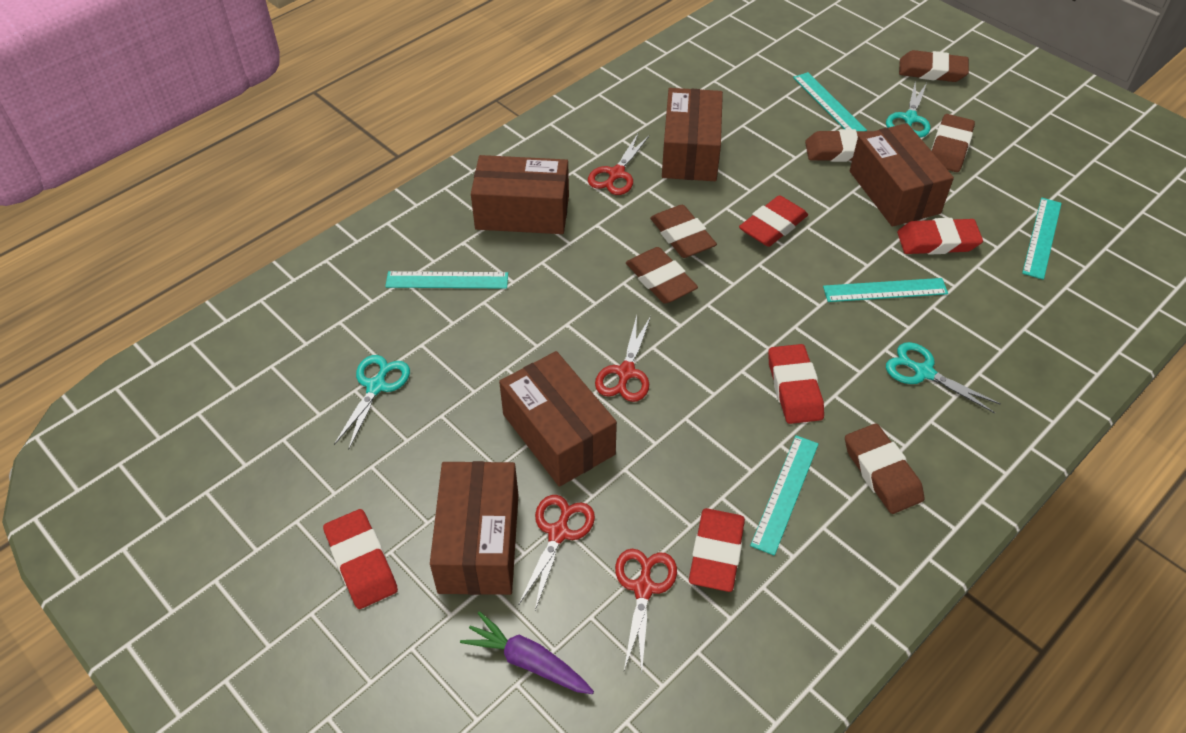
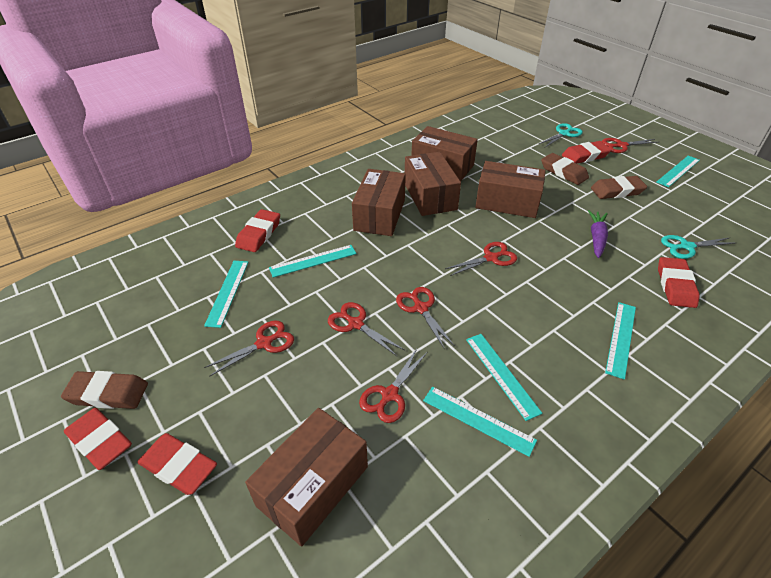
brown eraser: 6 -> 3
red scissors: 4 -> 6
turquoise ruler: 5 -> 6
turquoise scissors: 3 -> 2

